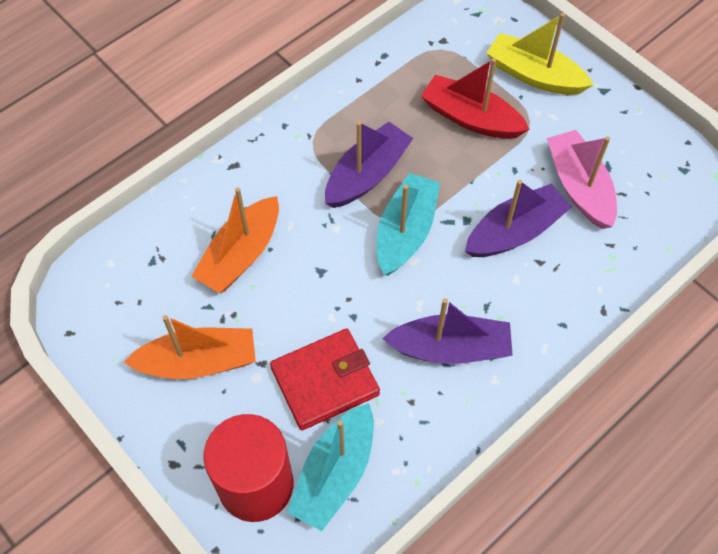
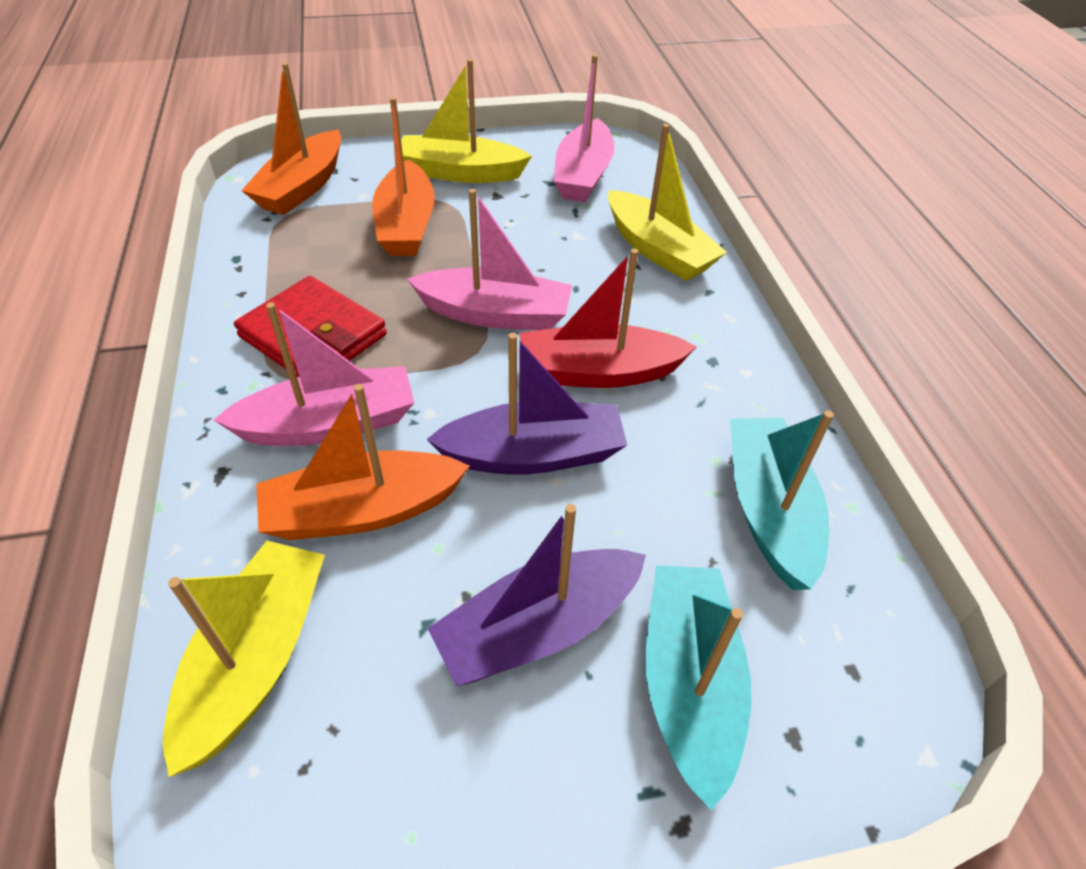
orange boat: 2 -> 3
pink boat: 1 -> 3
purple boat: 3 -> 2
red cylinder: 1 -> 0
yellow boat: 1 -> 3

